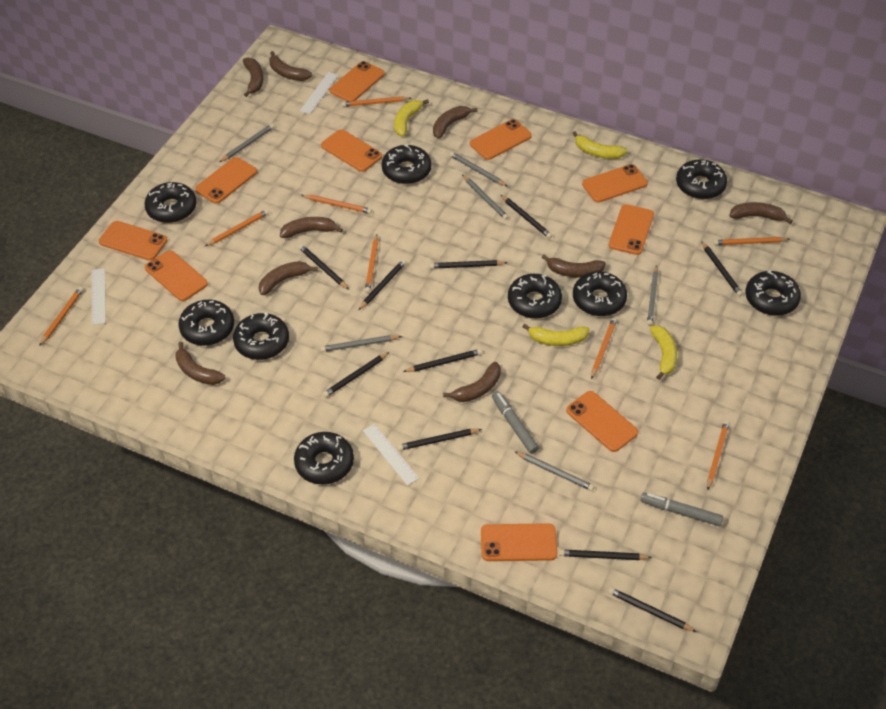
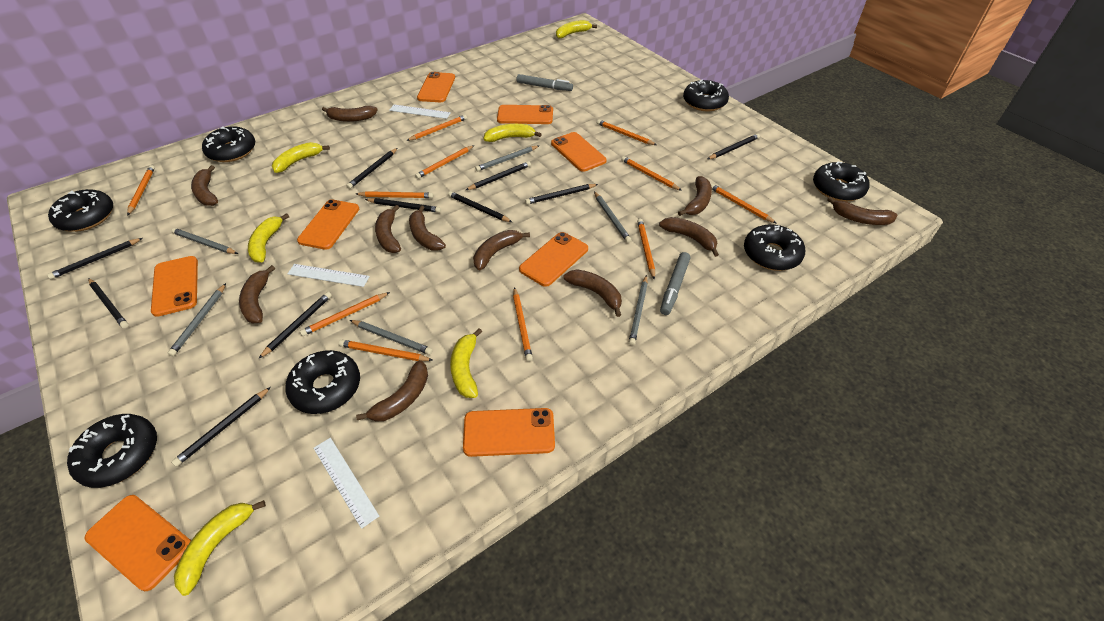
black donut: 9 -> 7
brown banana: 9 -> 11
orange pencil: 8 -> 11
orange phone: 10 -> 8
yellow banana: 4 -> 6

